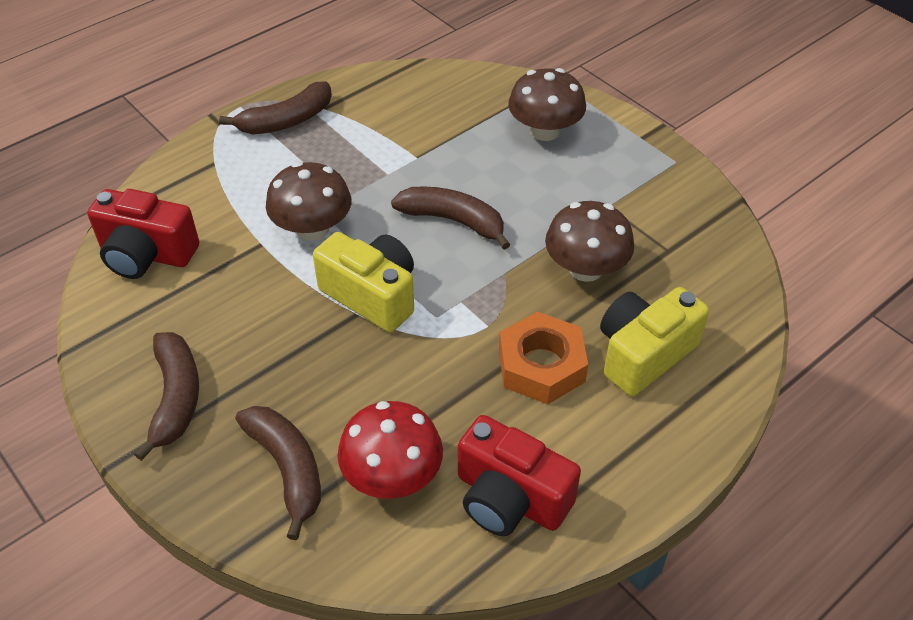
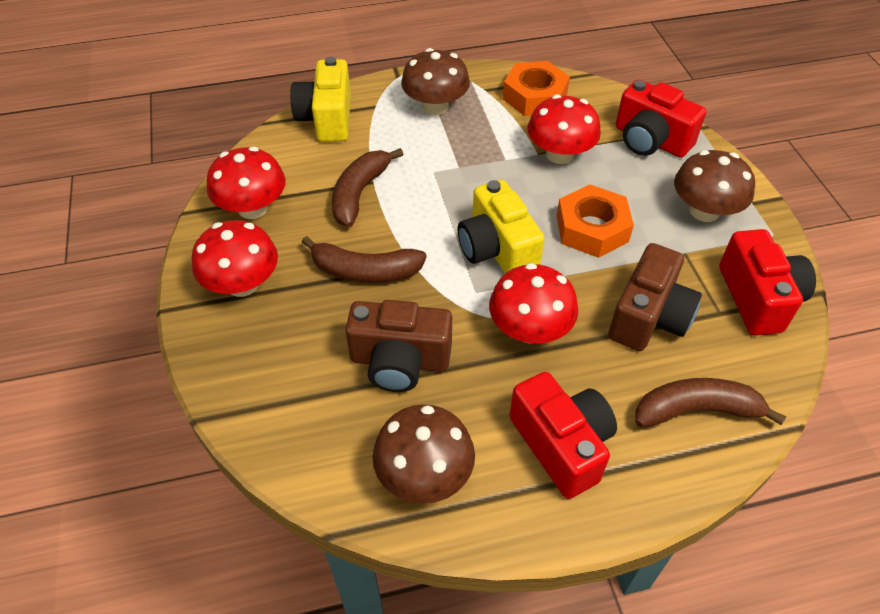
brown banana: 4 -> 3
brown camera: 0 -> 2
orange nut: 1 -> 2
red camera: 2 -> 3
red mushroom: 1 -> 4

